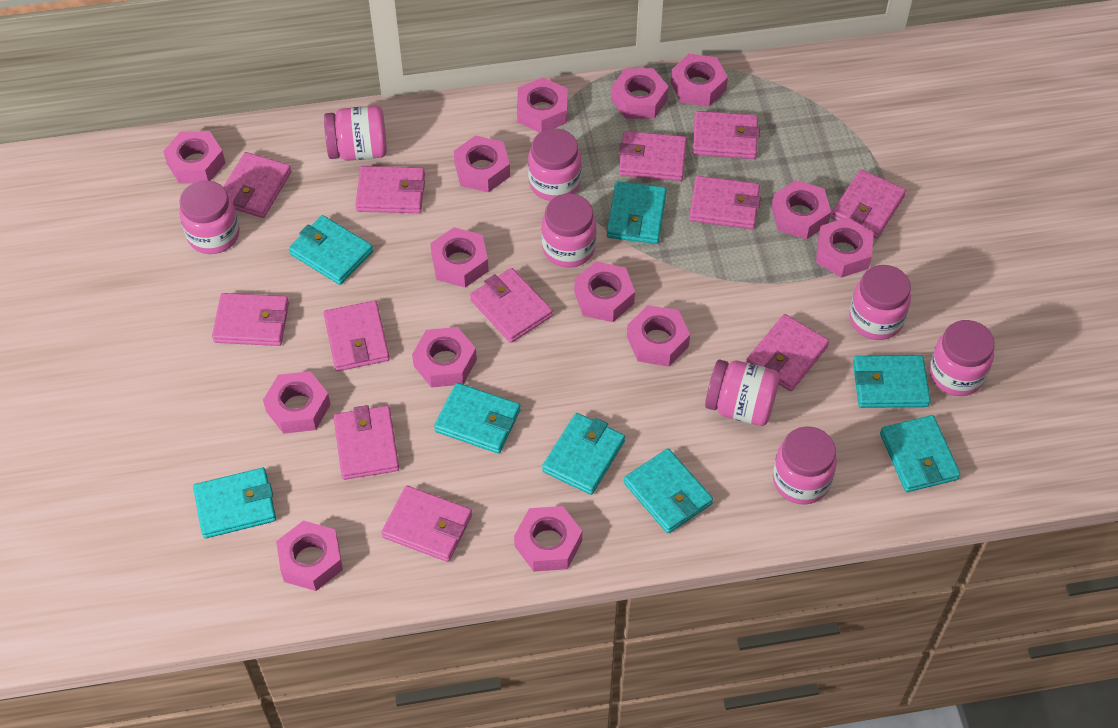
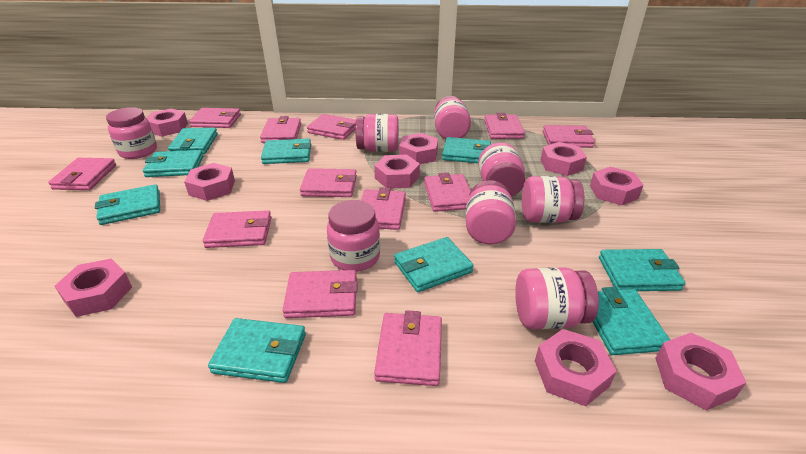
pink nut: 14 -> 9
turquoise wallet: 8 -> 9

